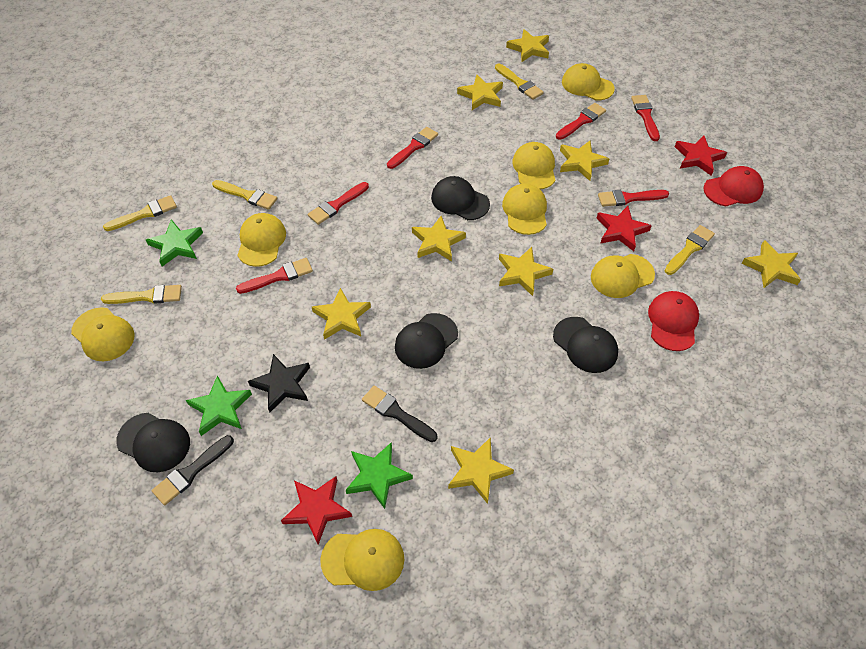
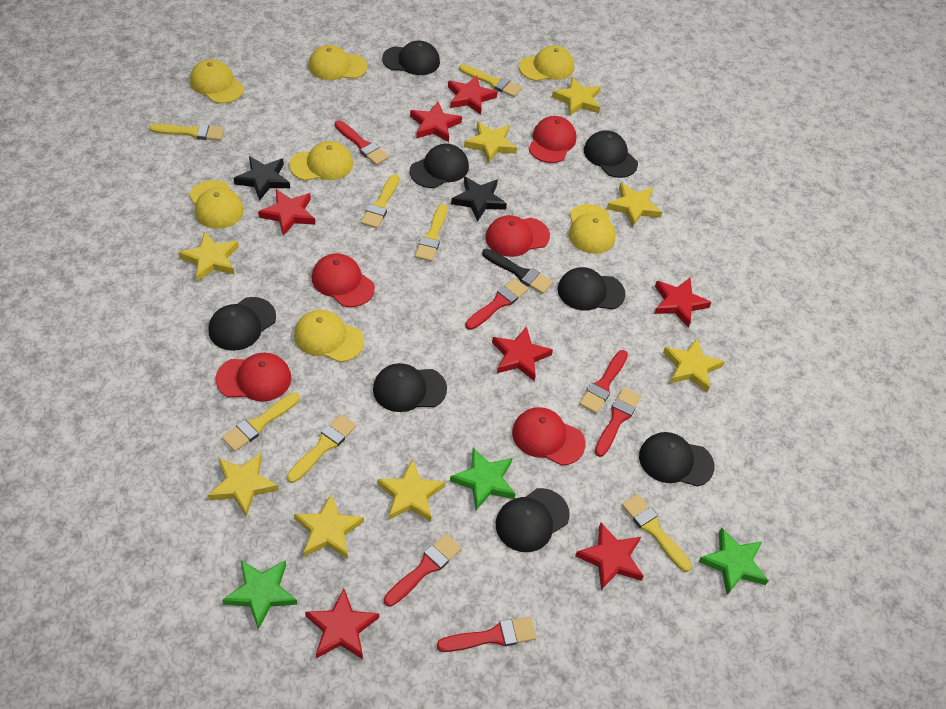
black brush: 2 -> 1
black cap: 4 -> 8
black star: 1 -> 2
red cap: 2 -> 5
red star: 3 -> 7
yellow brush: 5 -> 7

